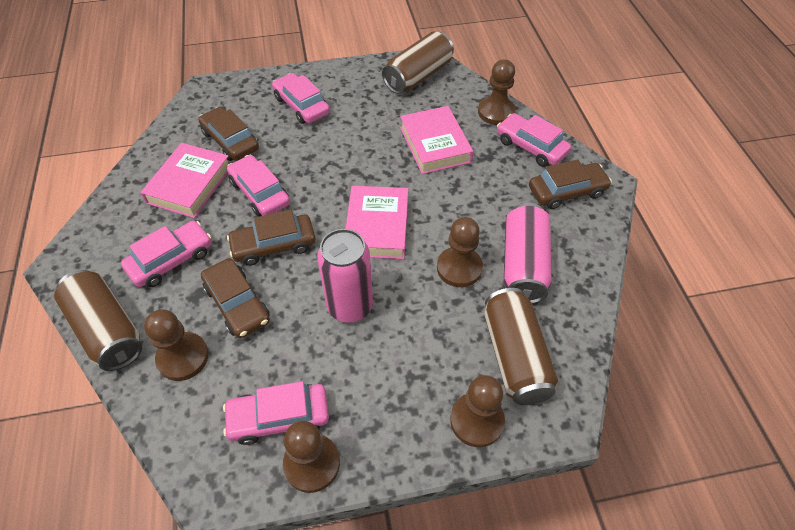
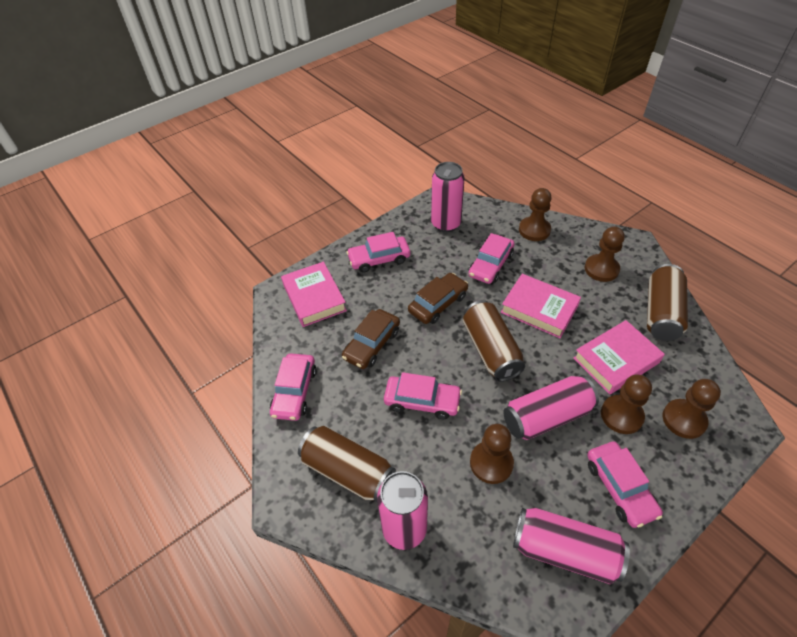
brown car: 4 -> 2
pink can: 2 -> 4

